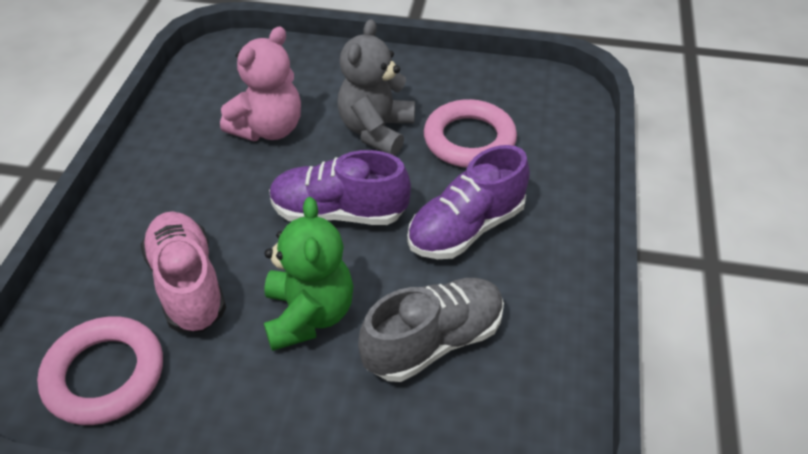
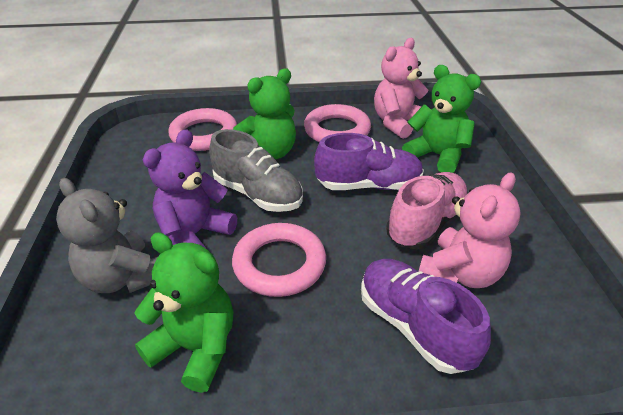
green teddy bear: 1 -> 3
pink ring: 2 -> 3
pink teddy bear: 1 -> 2
purple teddy bear: 0 -> 1

